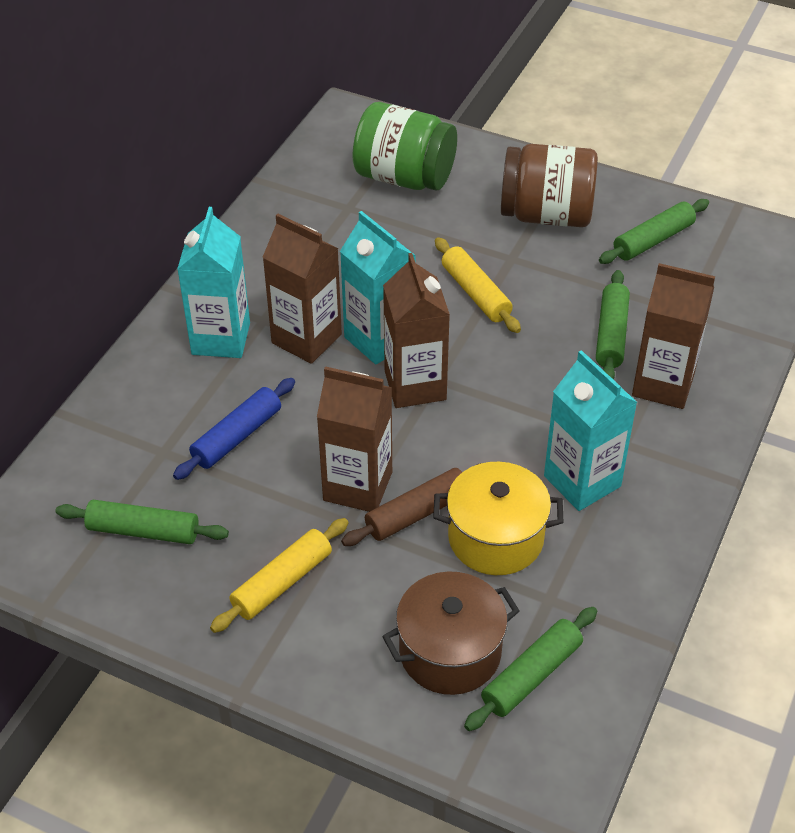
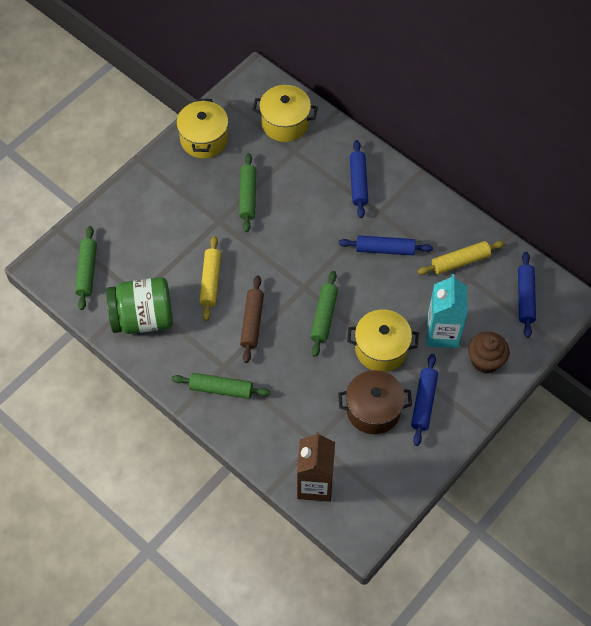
blue rolling pin: 1 -> 4
brown carton: 4 -> 1
brown cupcake: 0 -> 1
brown jar: 1 -> 0
turquoise carton: 3 -> 1
yellow pot: 1 -> 3

